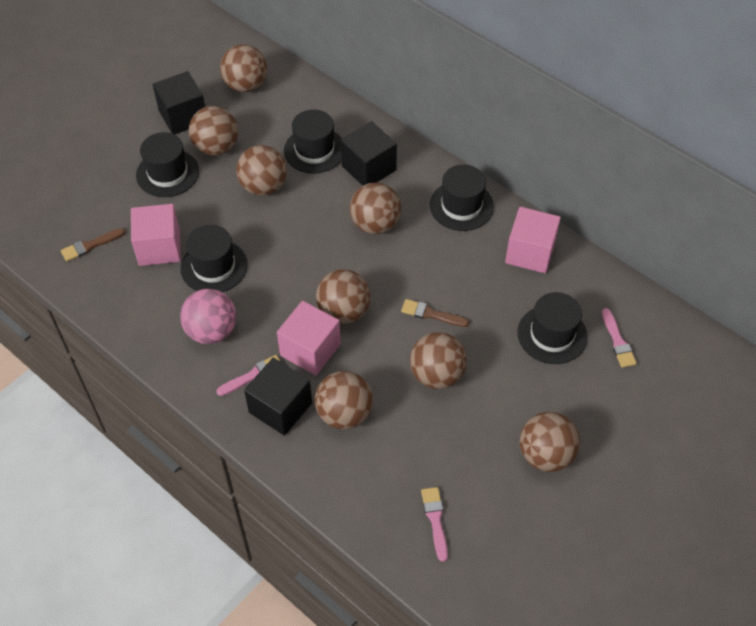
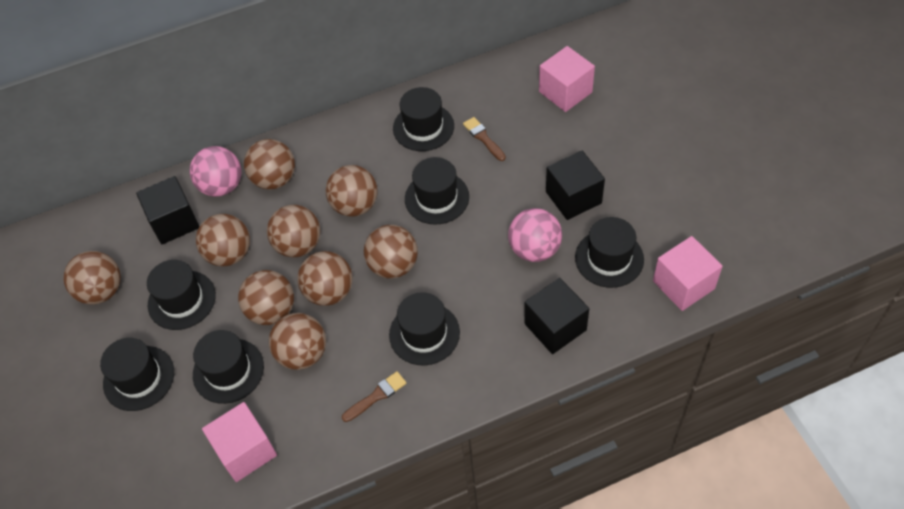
black hat: 5 -> 7
brown ball: 8 -> 9
pink ball: 1 -> 2
pink brush: 3 -> 0

